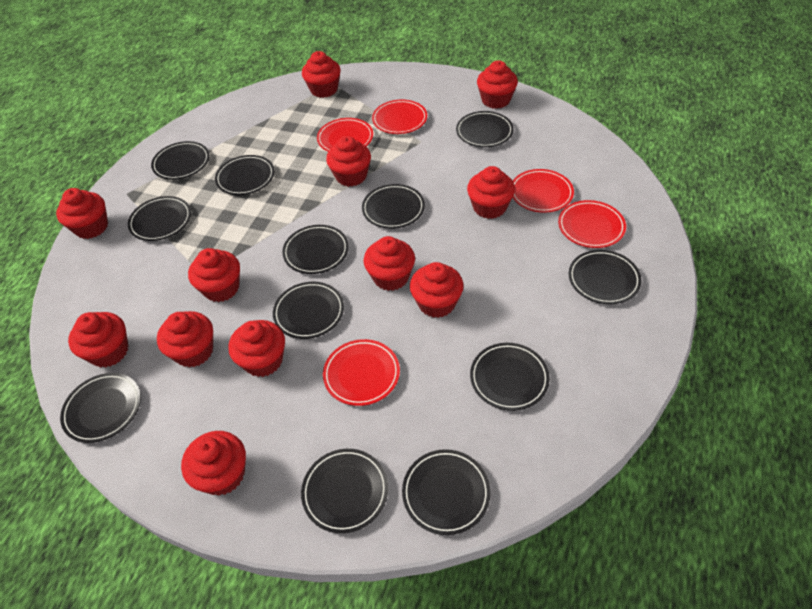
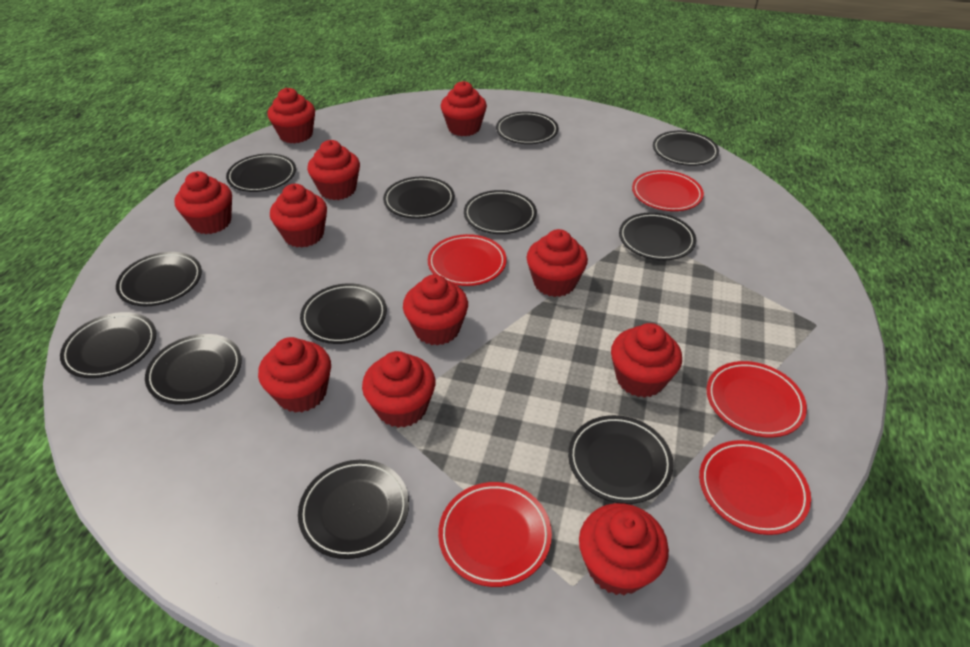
red cupcake: 12 -> 11

